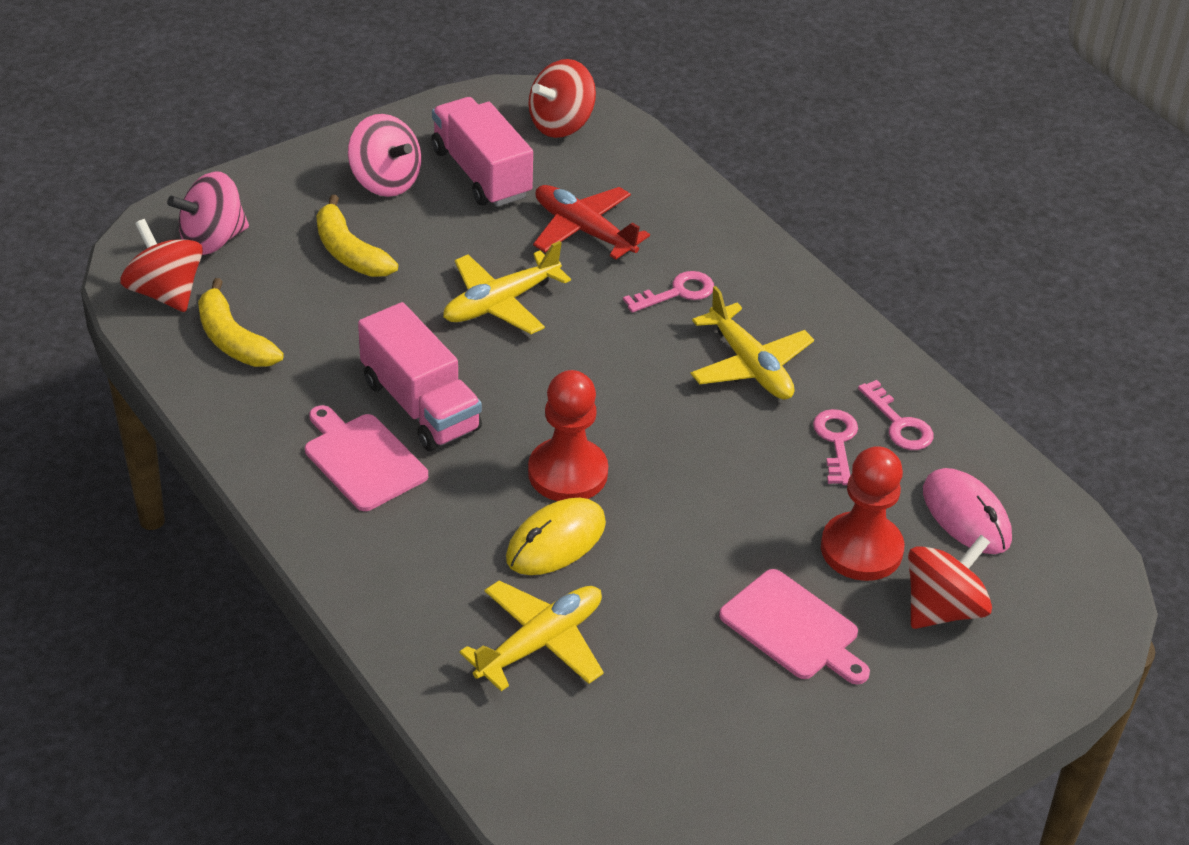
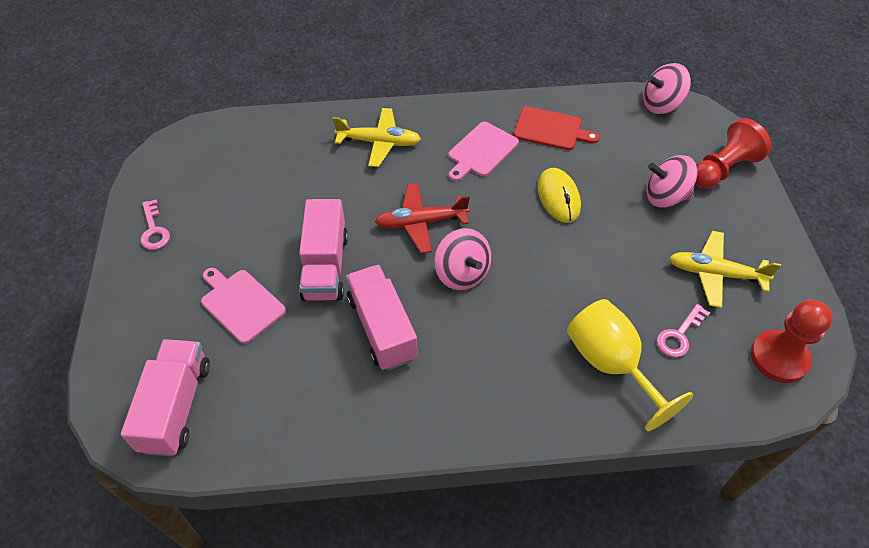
pink key: 3 -> 2
pink mouse: 1 -> 0
pink spinning top: 2 -> 3
pink truck: 2 -> 3
red cutting board: 0 -> 1
red spinning top: 3 -> 0
yellow banana: 2 -> 0
yellow goblet: 0 -> 1
yellow plane: 3 -> 2

